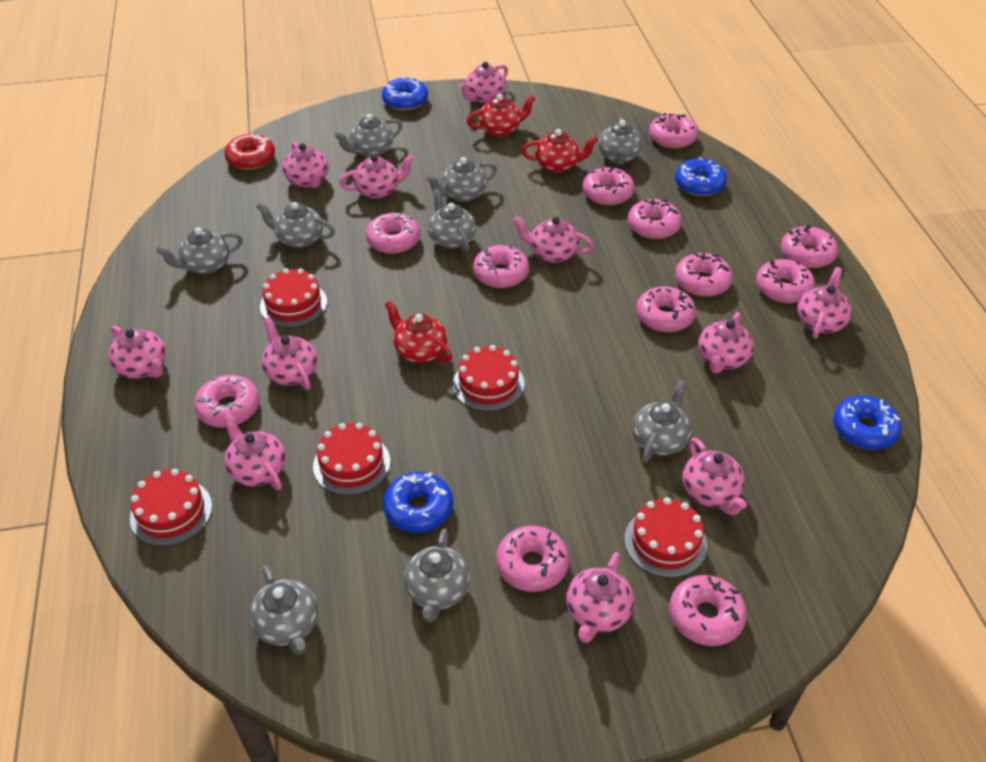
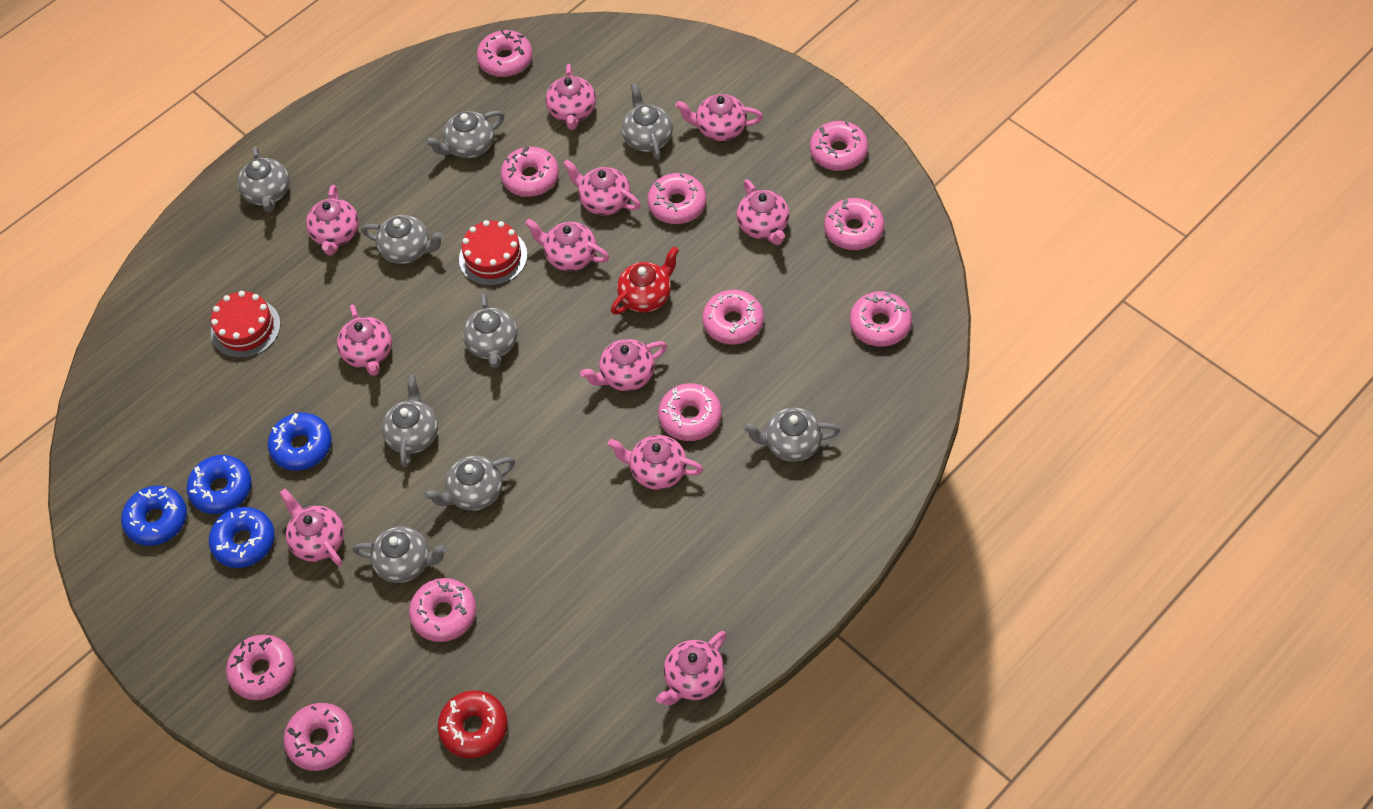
pink donut: 12 -> 11
red cake: 5 -> 2
red teapot: 3 -> 1

